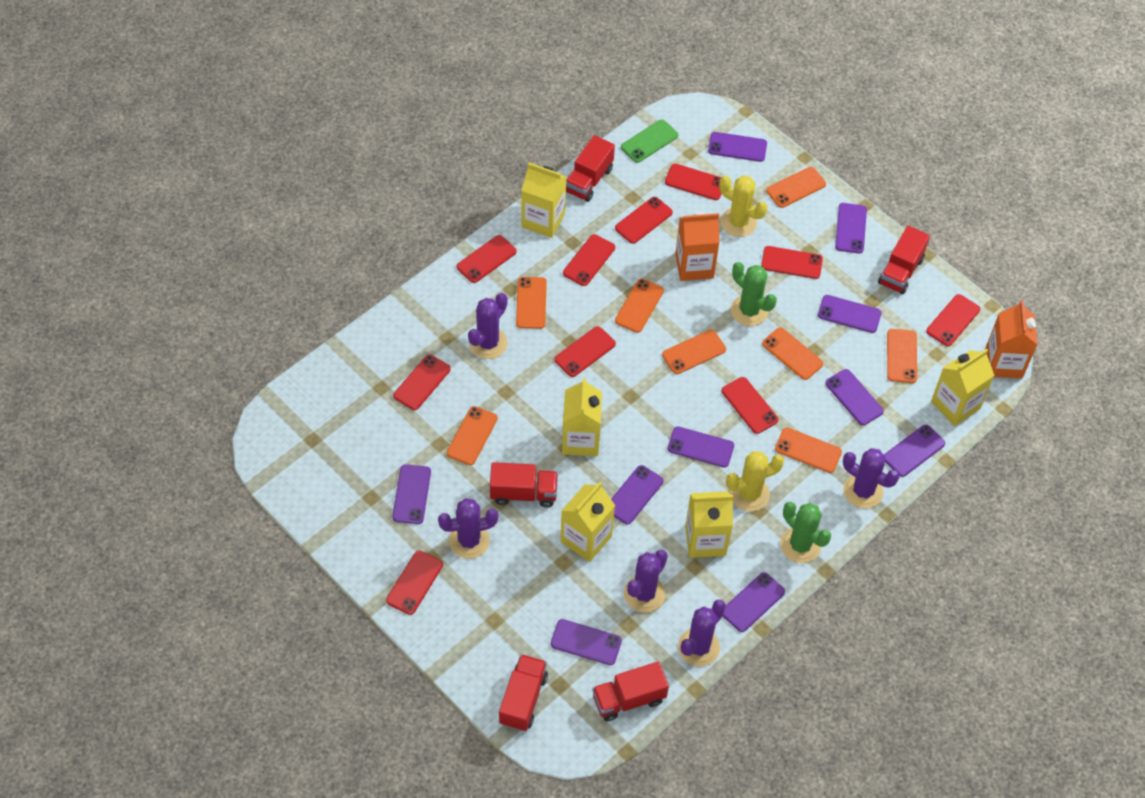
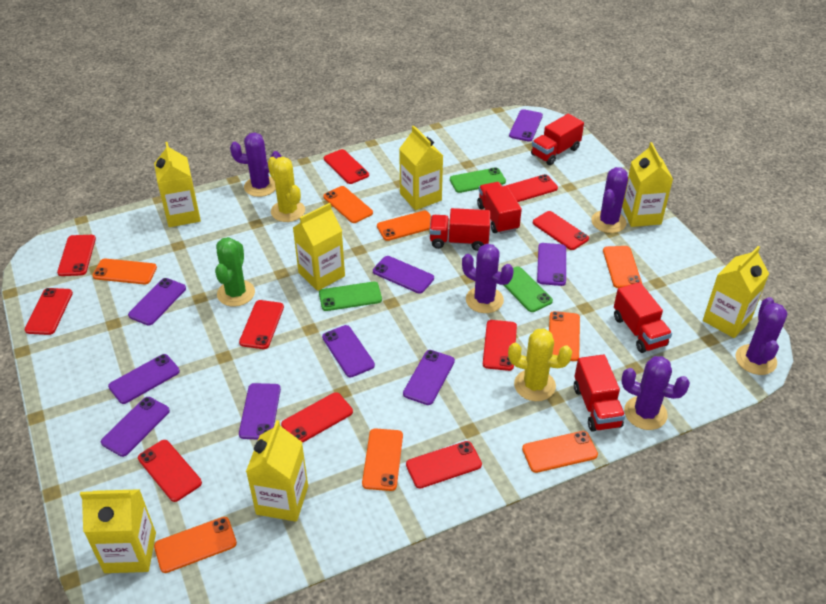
green cactus: 2 -> 1
green phone: 1 -> 3
orange carton: 2 -> 0
purple phone: 10 -> 9
yellow carton: 5 -> 7

